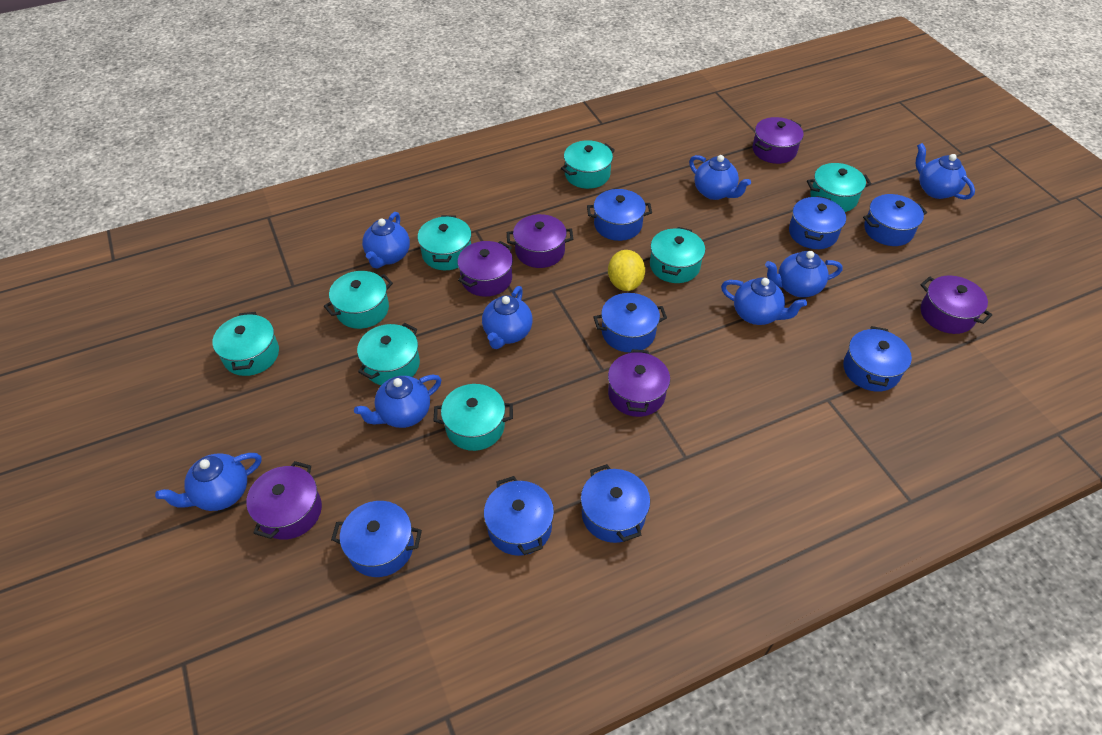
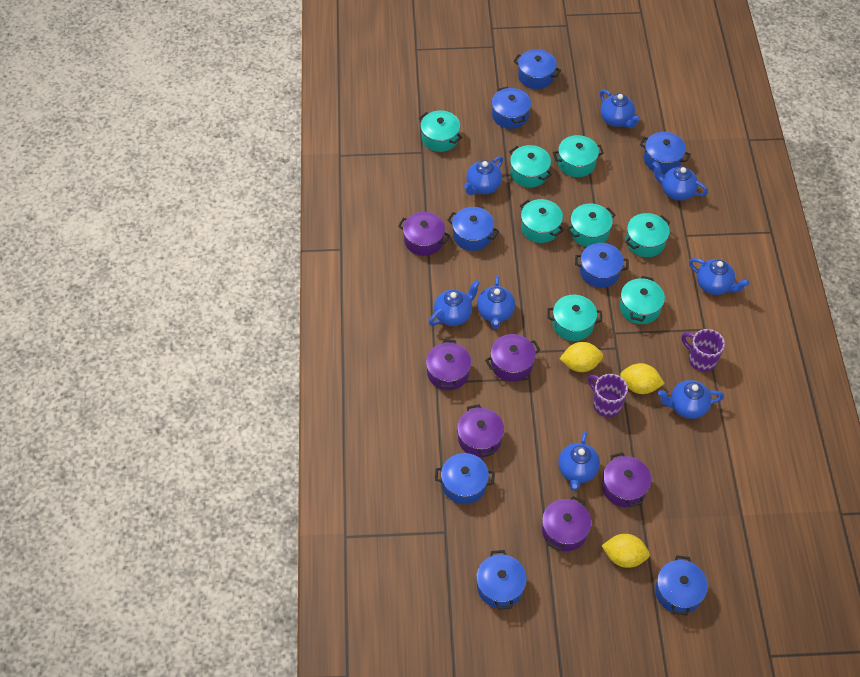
purple mug: 0 -> 2
yellow lemon: 1 -> 3

